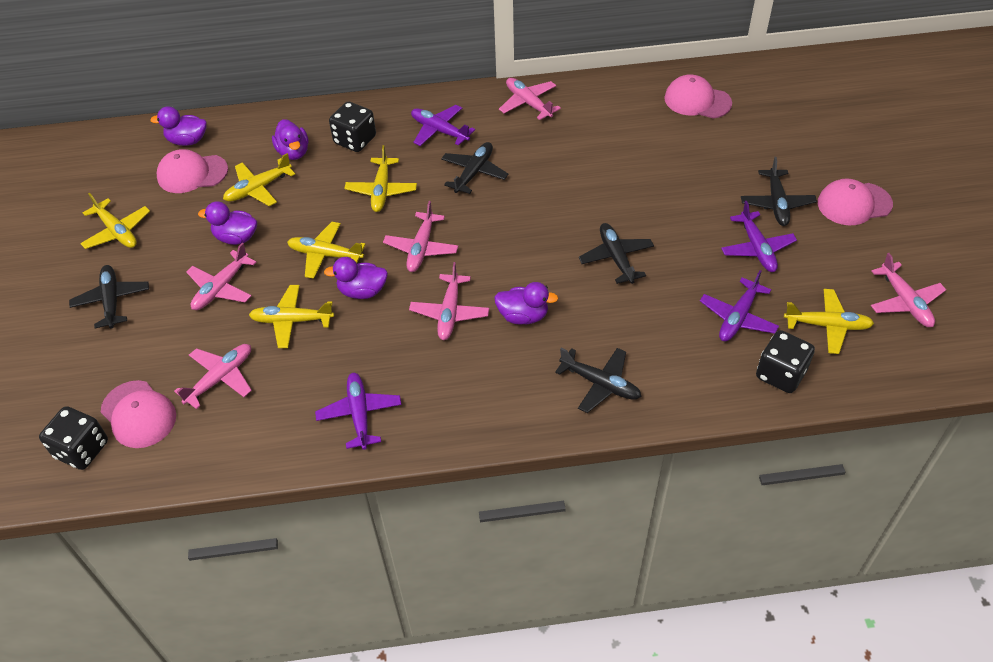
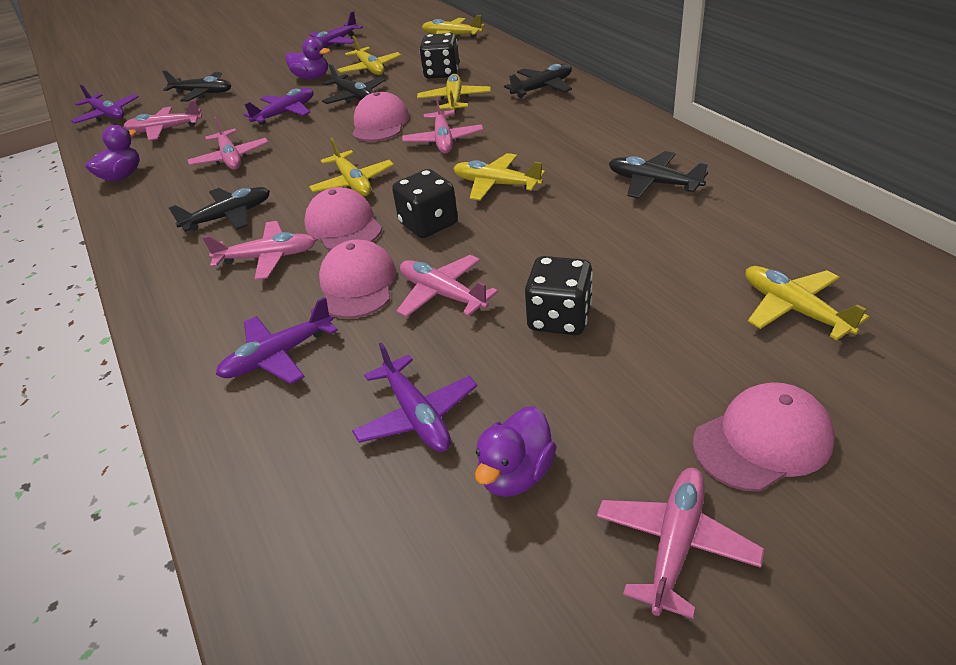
purple duck: 5 -> 3
purple plane: 4 -> 5

